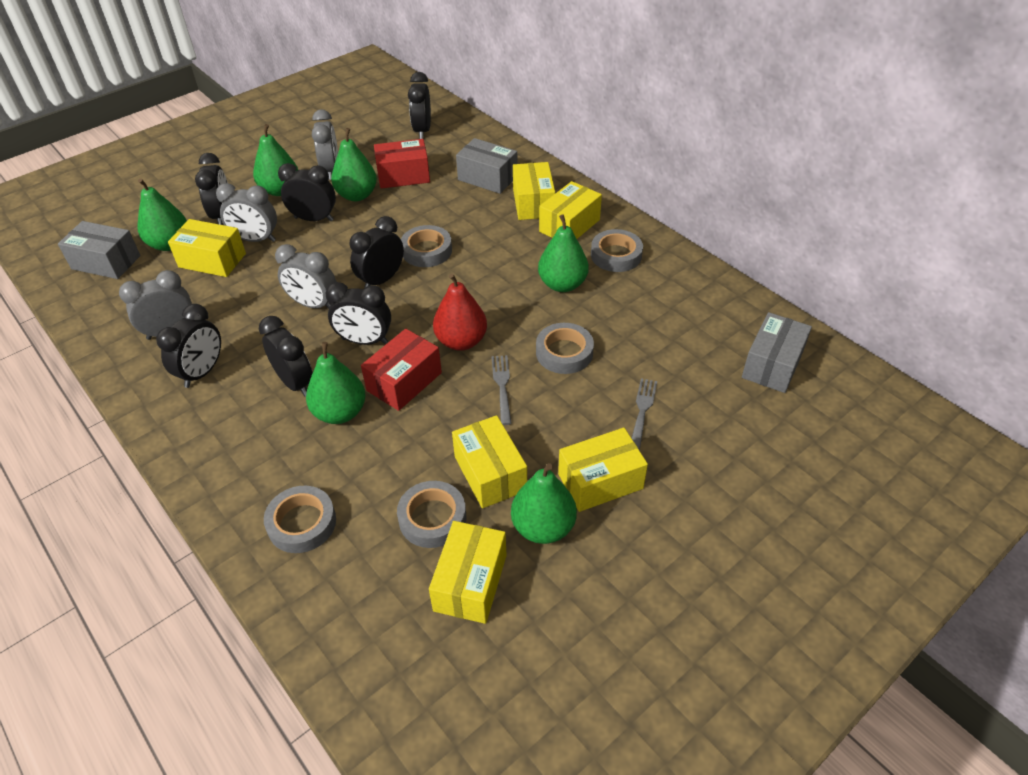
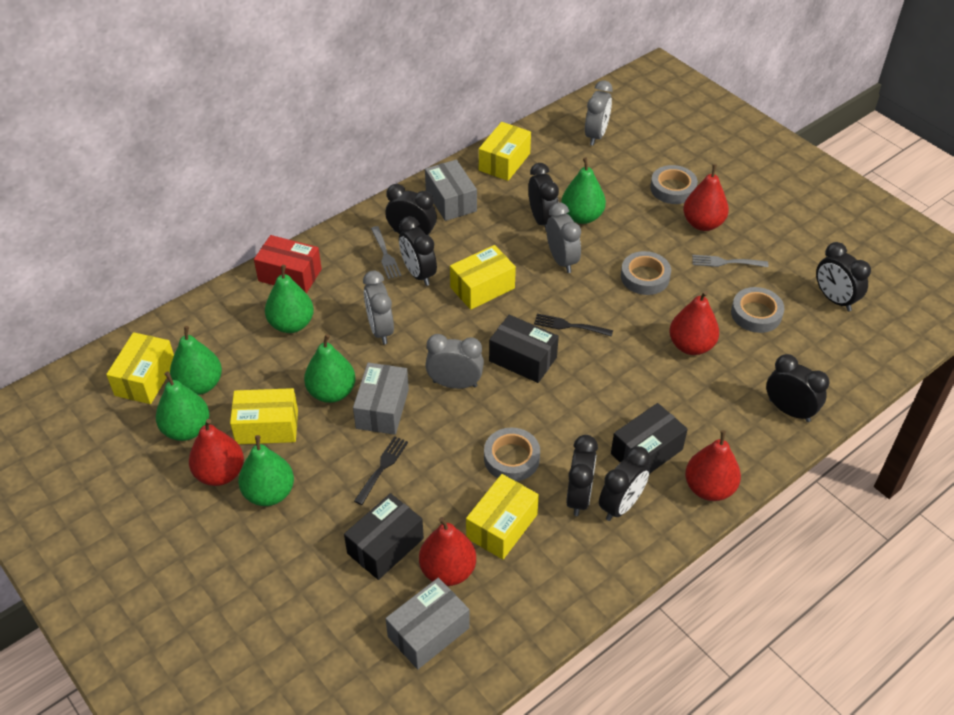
black box: 0 -> 3
black fork: 0 -> 2
grey tape: 5 -> 4
red box: 2 -> 1
red pear: 1 -> 5
yellow box: 6 -> 5

